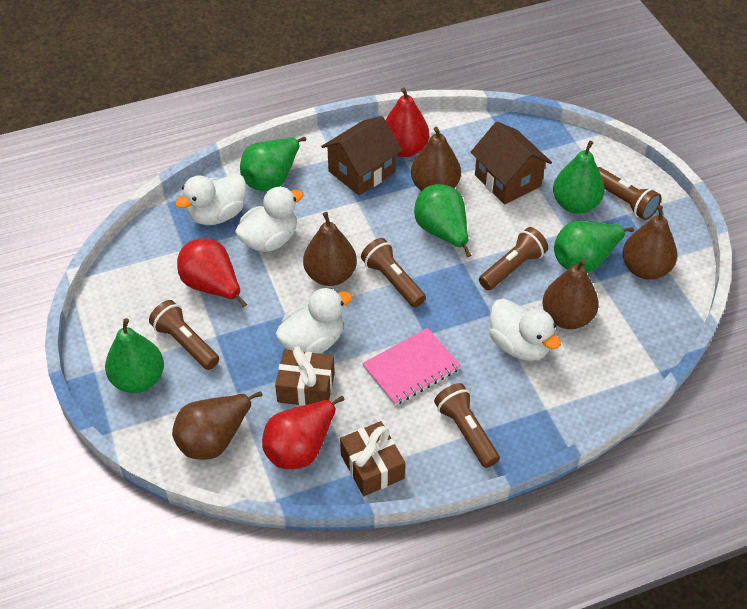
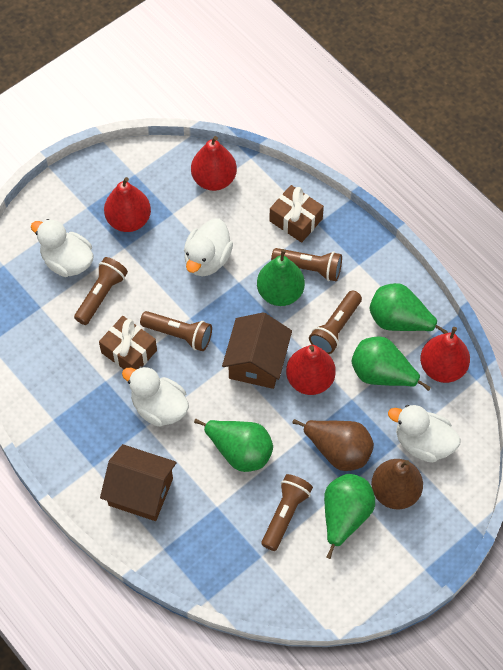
brown pear: 5 -> 2
pink notebook: 1 -> 0
red pear: 3 -> 4

